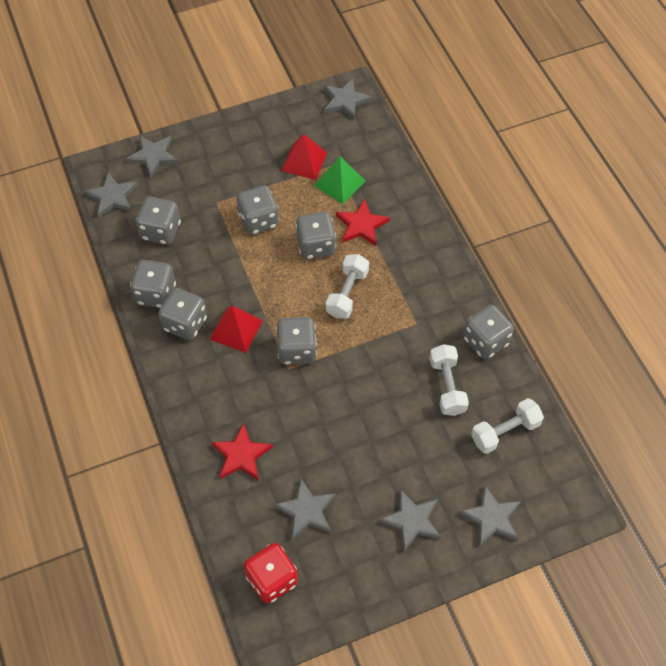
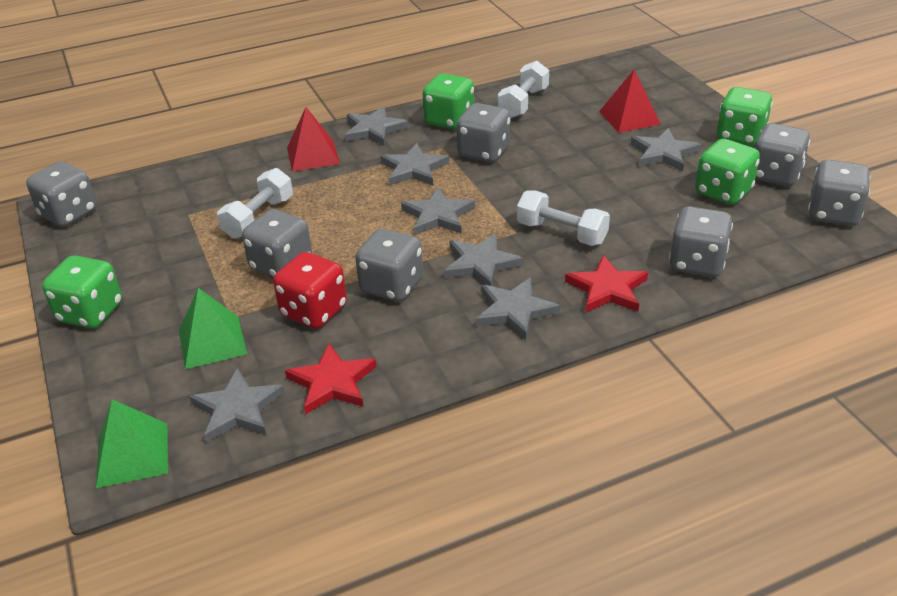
green dice: 0 -> 4
green pyramid: 1 -> 2
grey star: 6 -> 7

